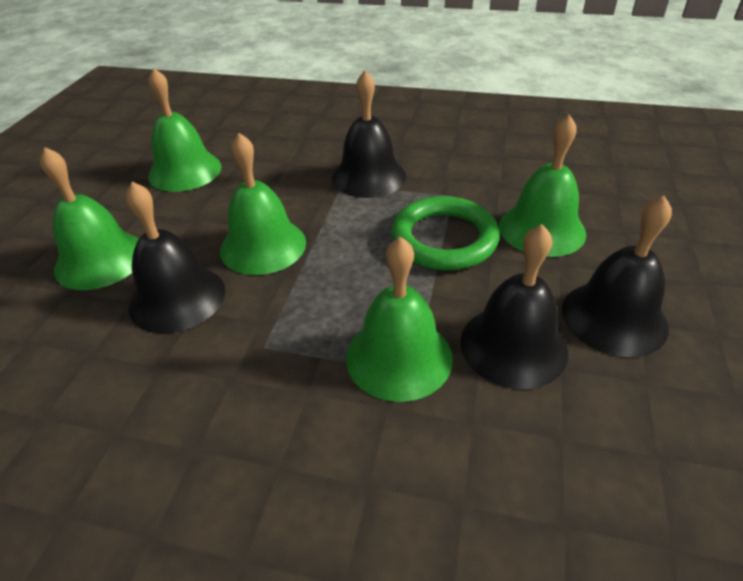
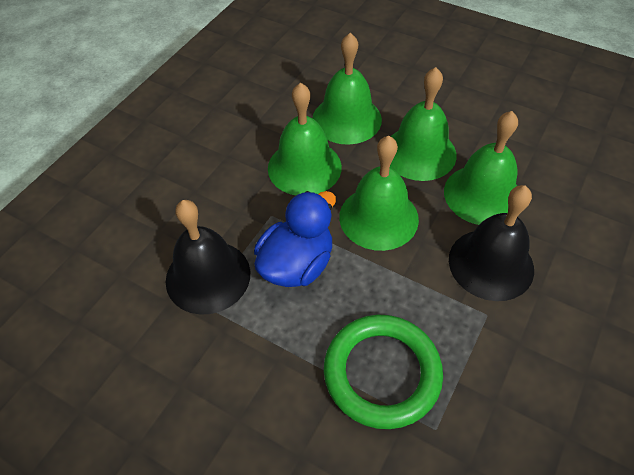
black bell: 4 -> 2
blue duck: 0 -> 1

